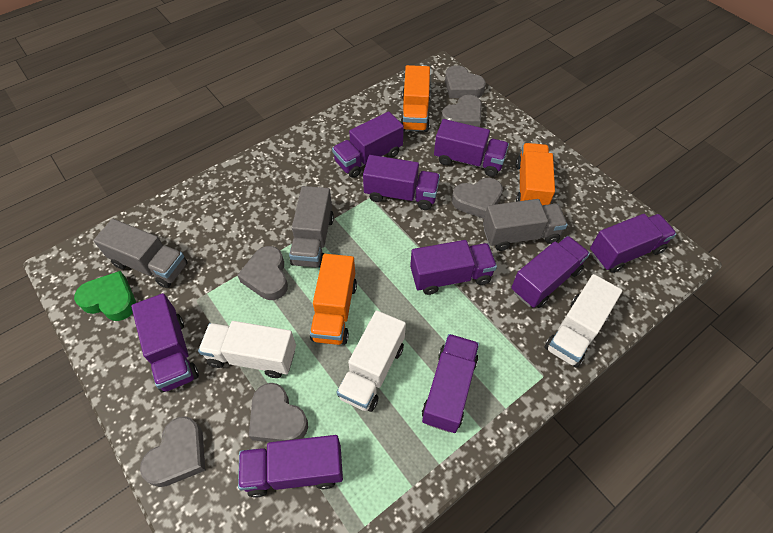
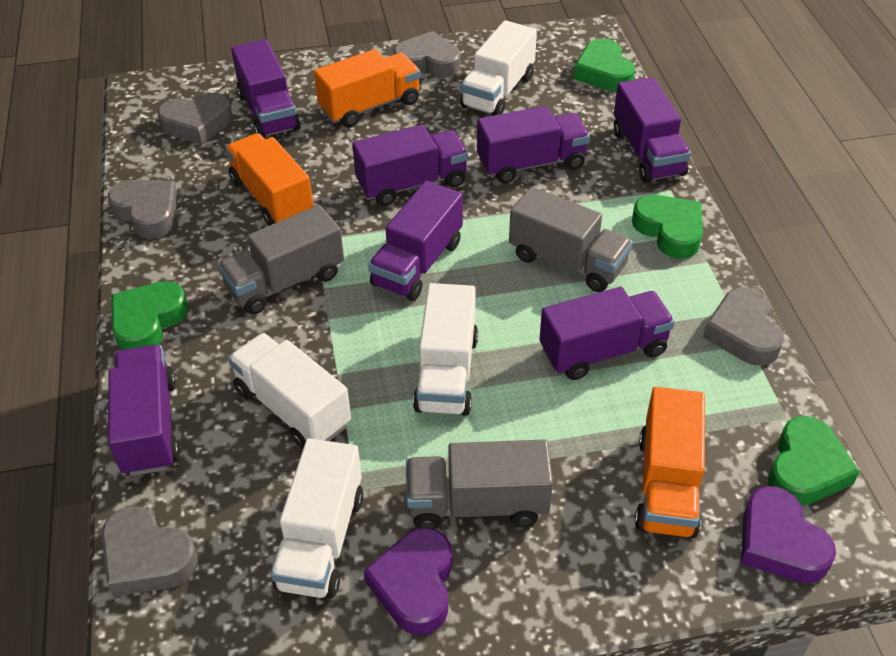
green heart: 1 -> 4
grey heart: 6 -> 5
purple heart: 0 -> 2
purple truck: 9 -> 7
white truck: 3 -> 4

